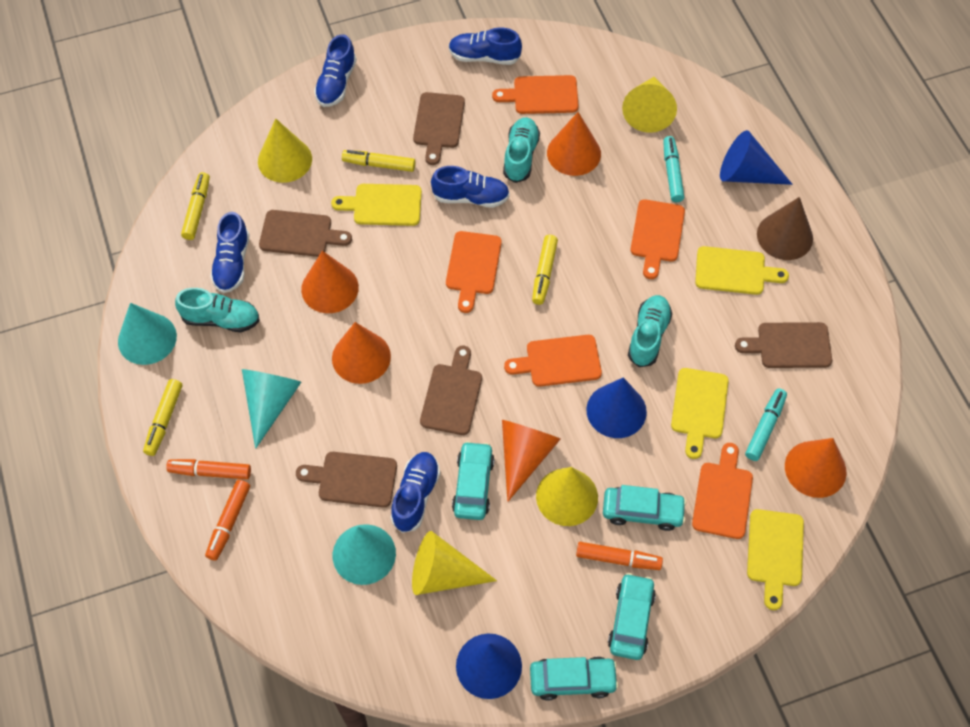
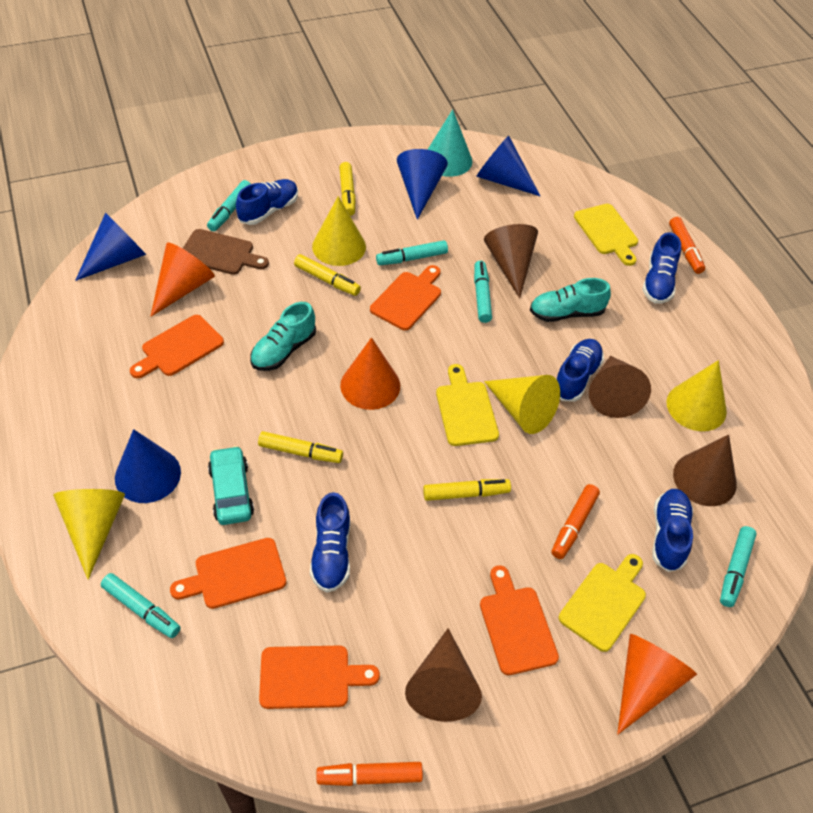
blue cone: 3 -> 4
brown cone: 1 -> 4
brown cutting board: 5 -> 1
orange cone: 5 -> 3
turquoise car: 4 -> 1
turquoise cone: 3 -> 1
turquoise marker: 2 -> 5
turquoise shoe: 3 -> 2
yellow cutting board: 4 -> 3

